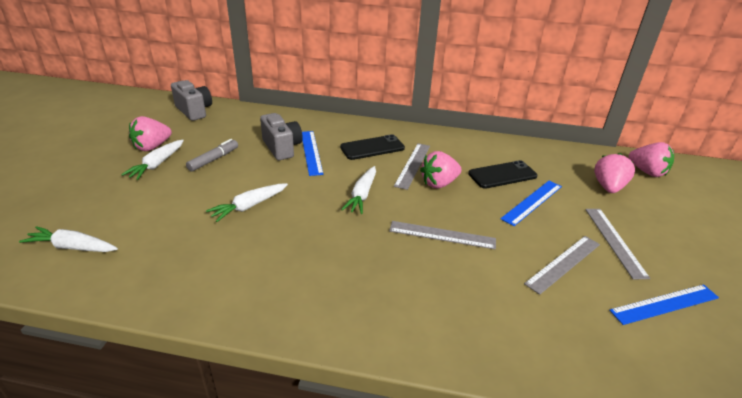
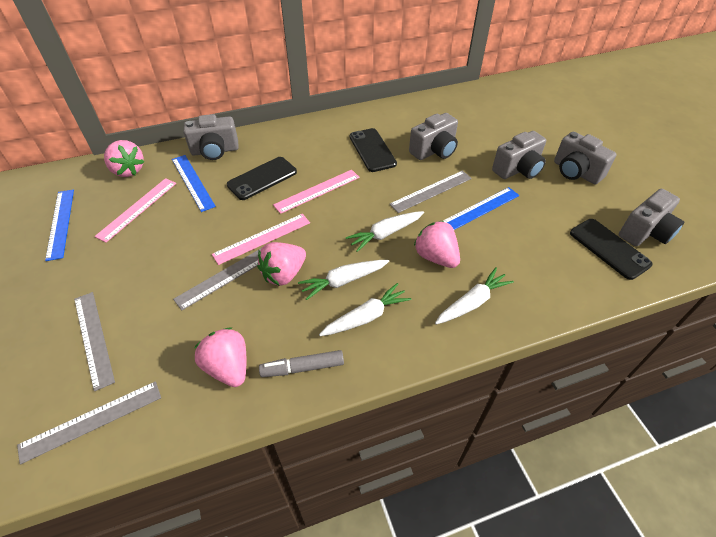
black phone: 2 -> 3
grey camera: 2 -> 5
pink ruler: 0 -> 3

